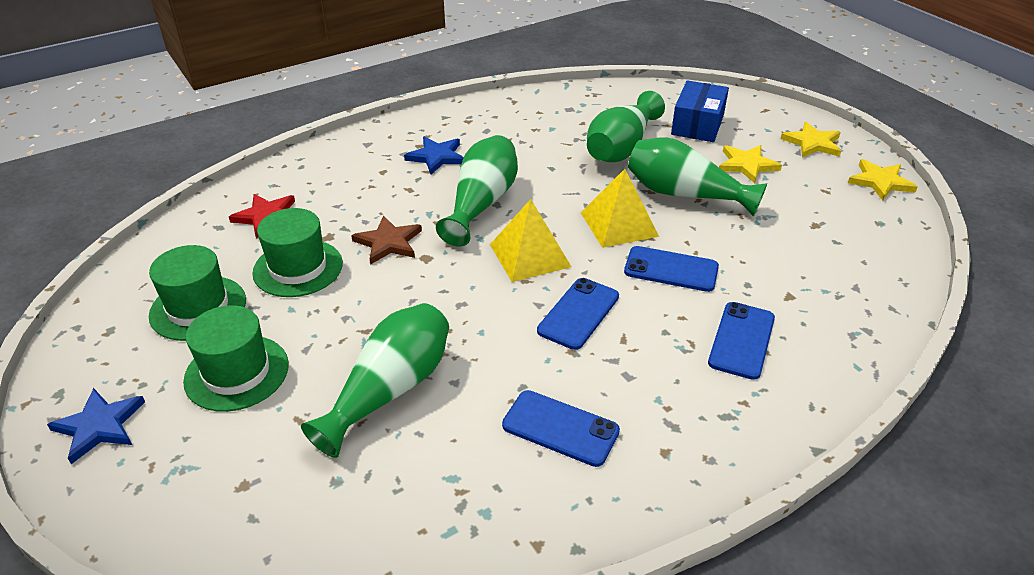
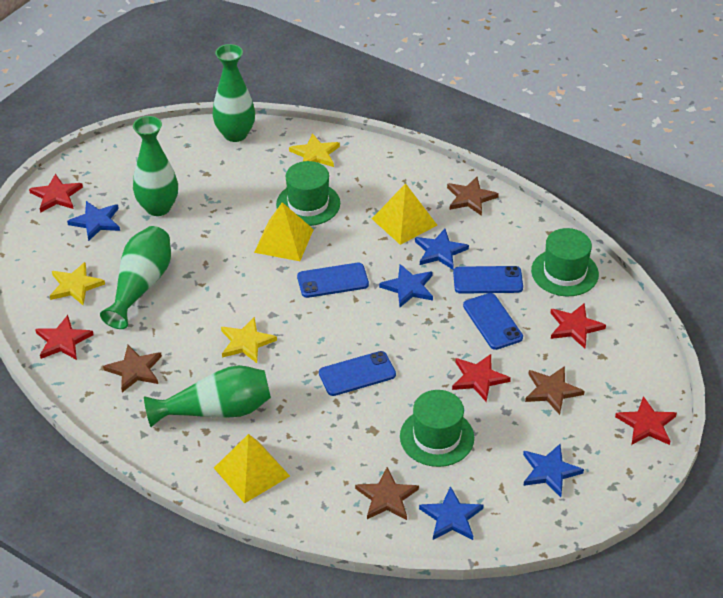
blue box: 1 -> 0
blue star: 2 -> 5
brown star: 1 -> 4
red star: 1 -> 5
yellow pyramid: 2 -> 3

